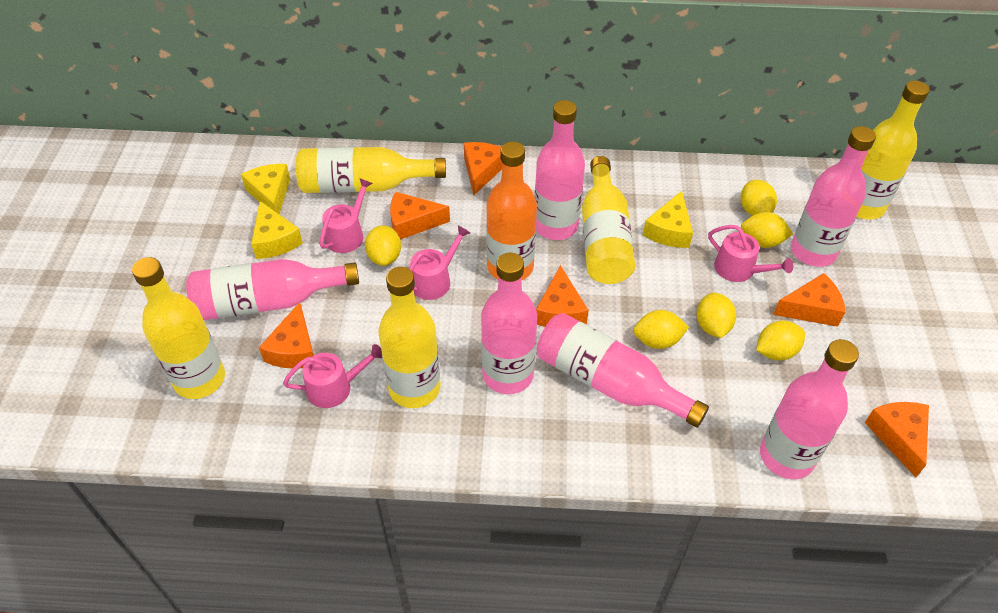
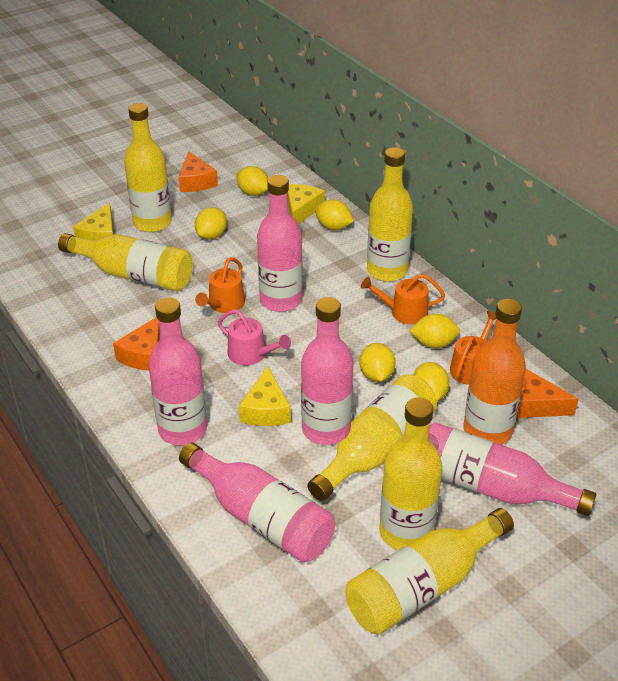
orange cheese: 6 -> 3
orange watering can: 0 -> 3
pink bottle: 6 -> 5
pink watering can: 4 -> 1
yellow bottle: 5 -> 6

